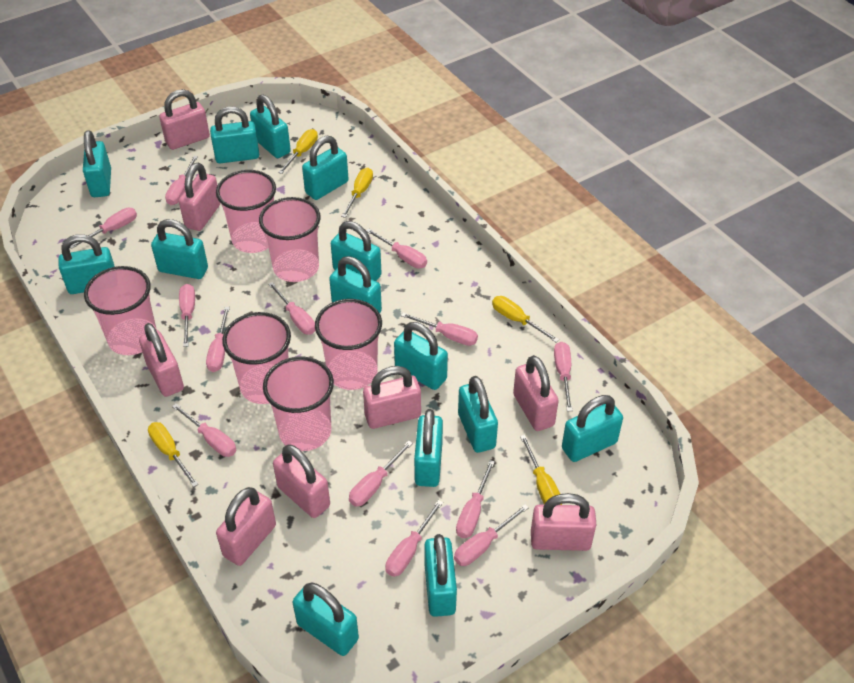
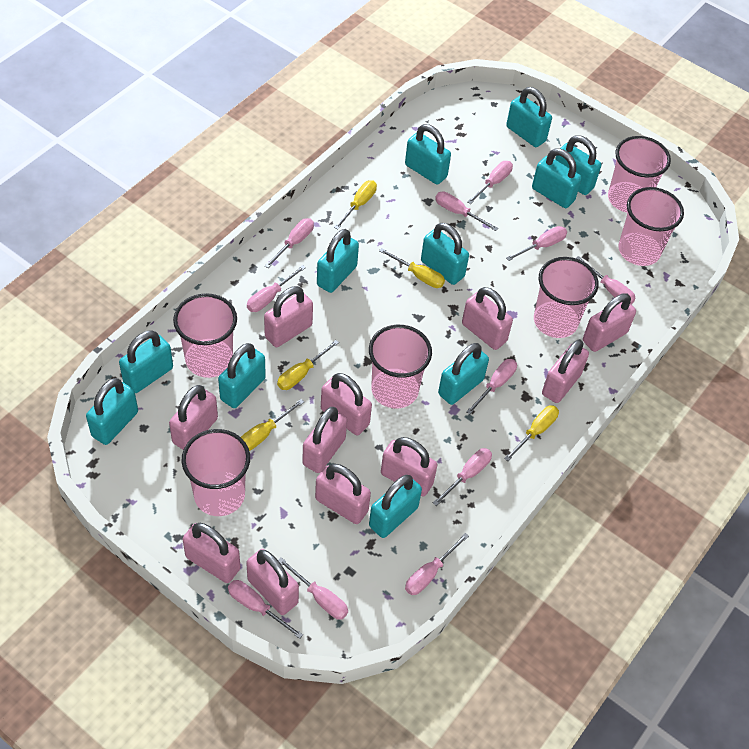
pink padlock: 8 -> 11
pink screwdriver: 13 -> 11
turquoise padlock: 14 -> 11

